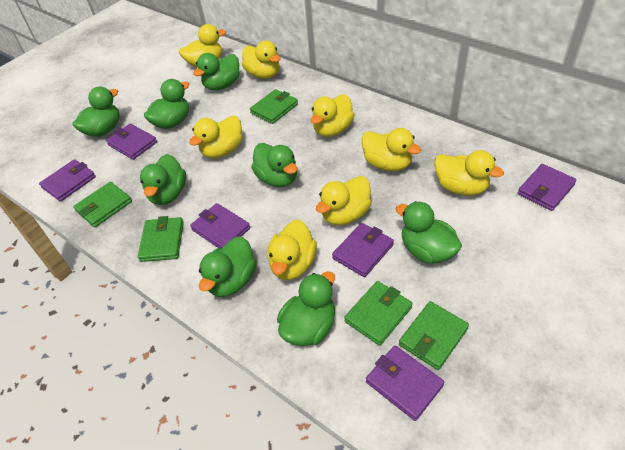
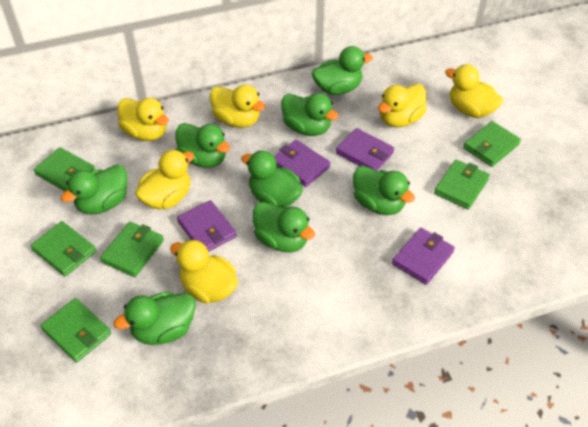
green wallet: 5 -> 6
purple wallet: 6 -> 4
yellow duck: 8 -> 6

